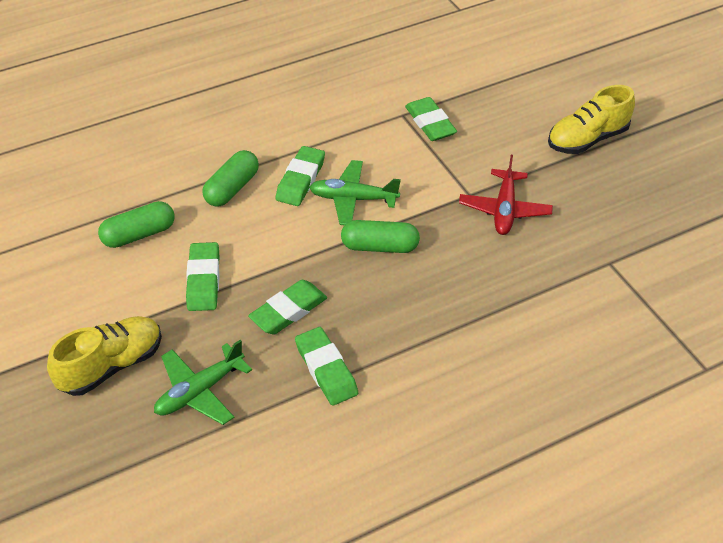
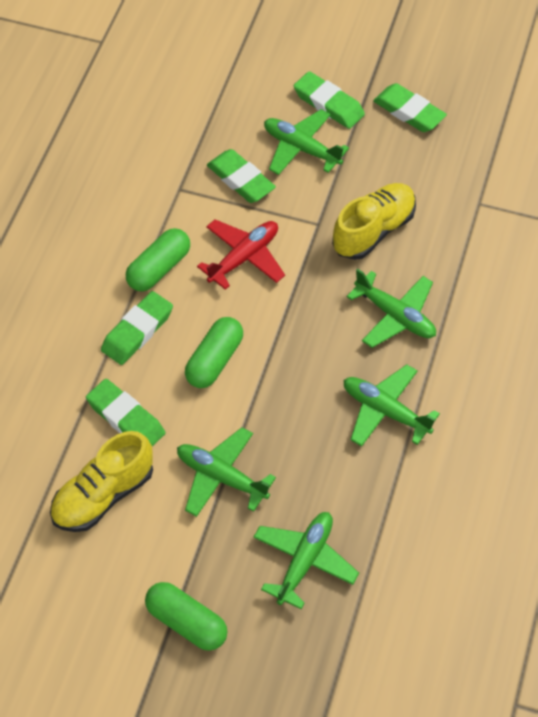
green plane: 2 -> 5

